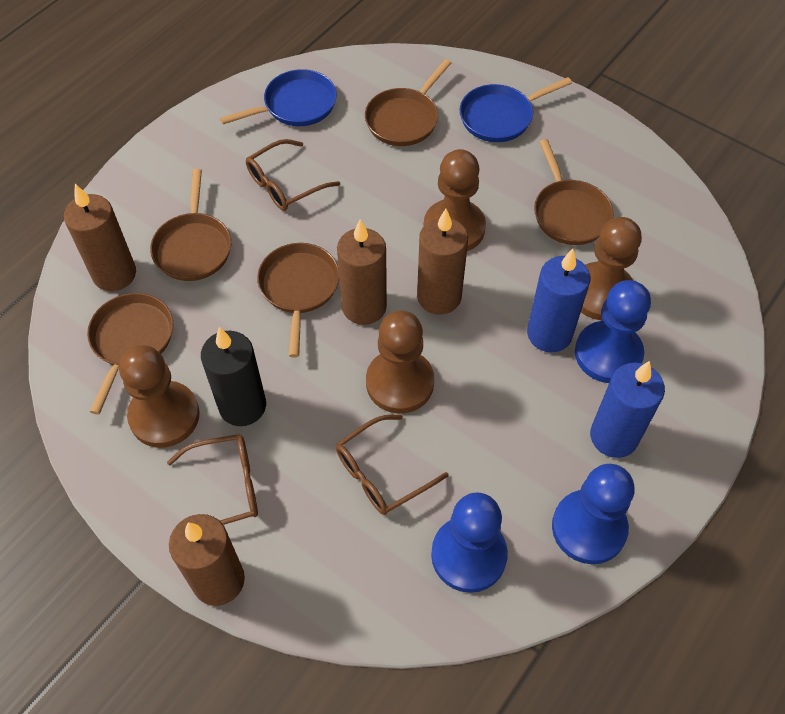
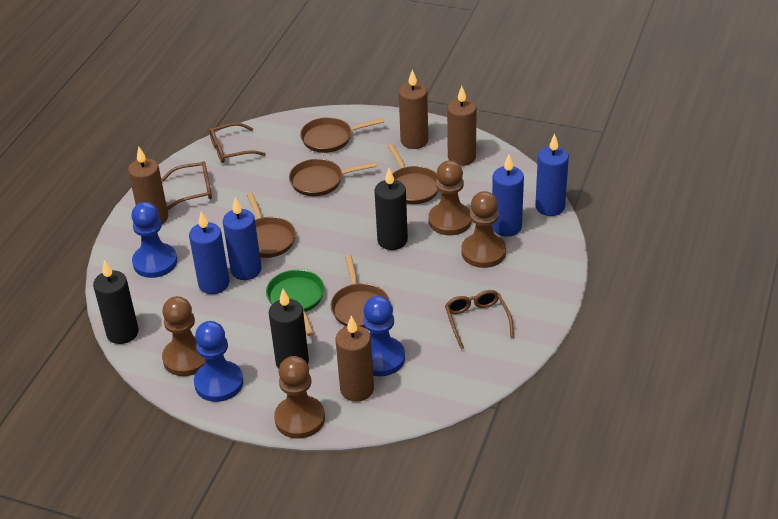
black candle: 1 -> 3
blue candle: 2 -> 4
blue pan: 2 -> 0
green pan: 0 -> 1

